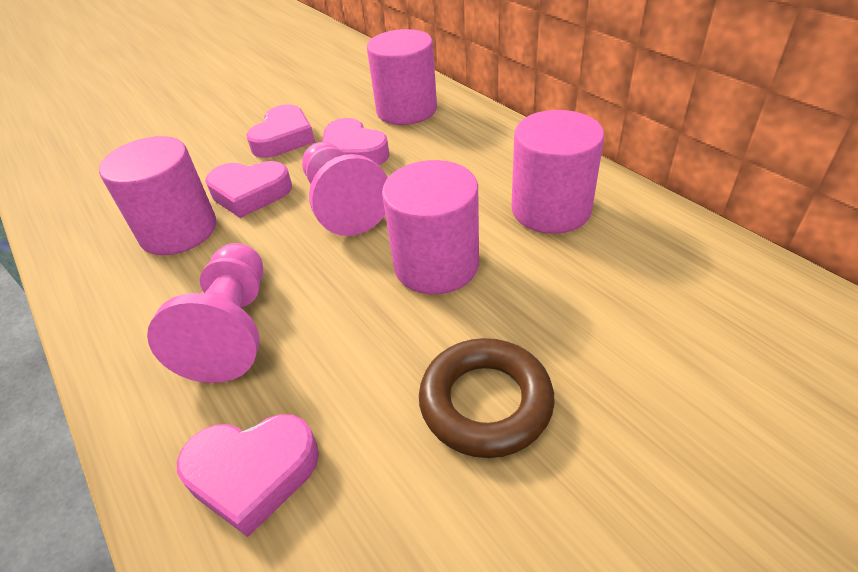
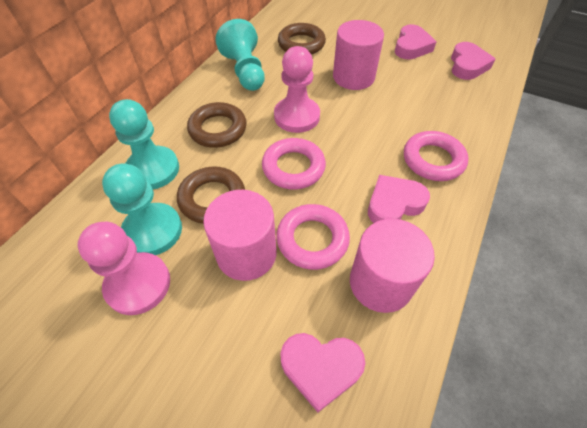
brown ring: 1 -> 3
pink cylinder: 4 -> 3
pink ring: 0 -> 3
turquoise pawn: 0 -> 3

